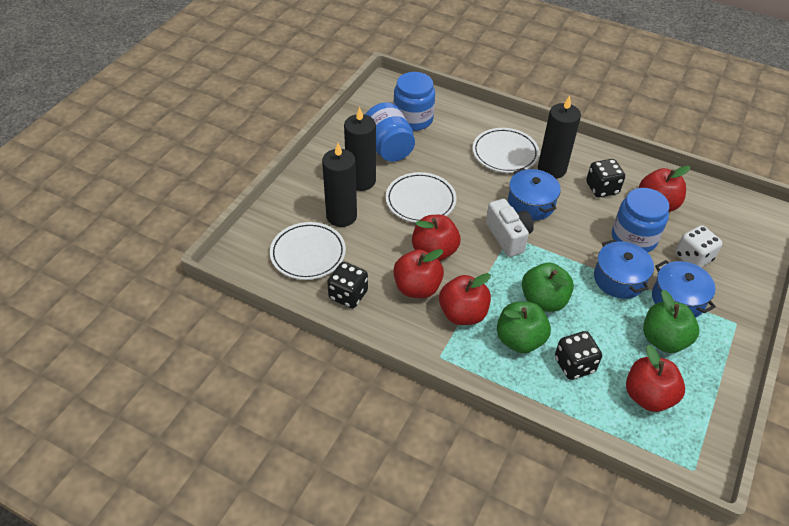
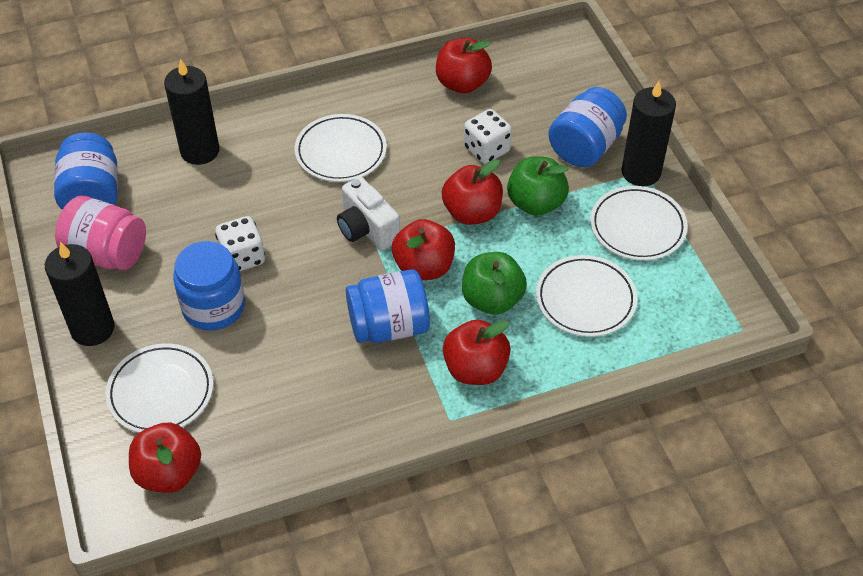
black dice: 3 -> 0
blue jar: 3 -> 4
blue pot: 3 -> 0
green apple: 3 -> 2
pink jar: 0 -> 1
white dice: 1 -> 2
white plate: 3 -> 4

